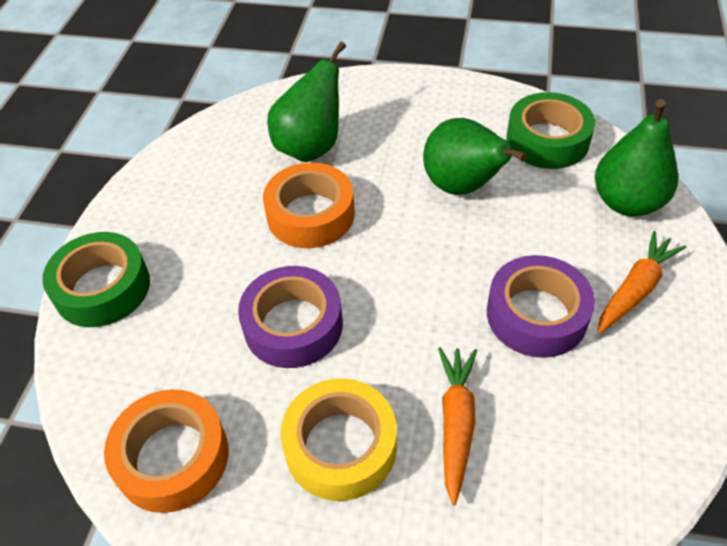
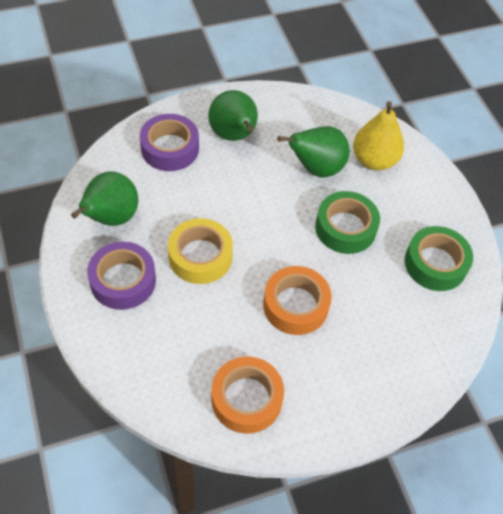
orange carrot: 2 -> 0
yellow pear: 0 -> 1

